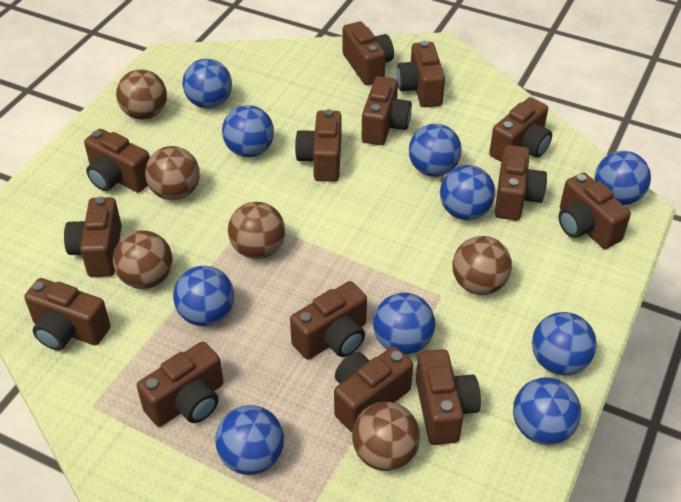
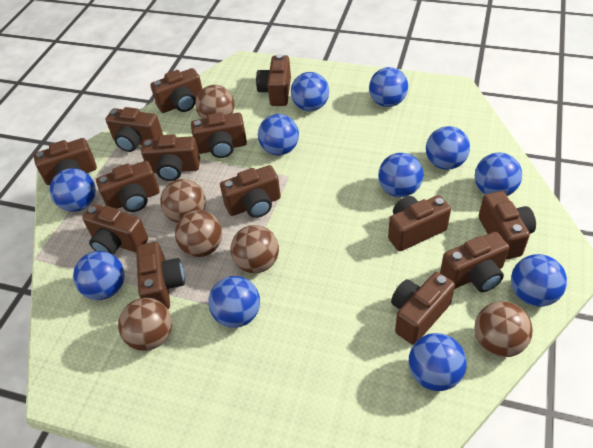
blue ball: 10 -> 11

